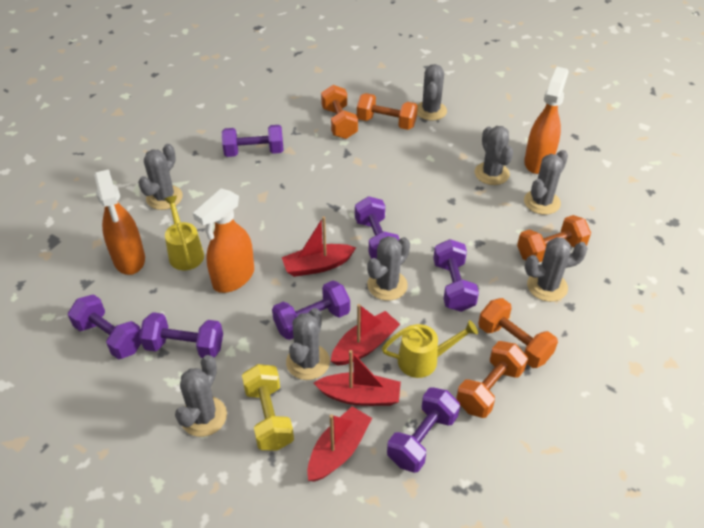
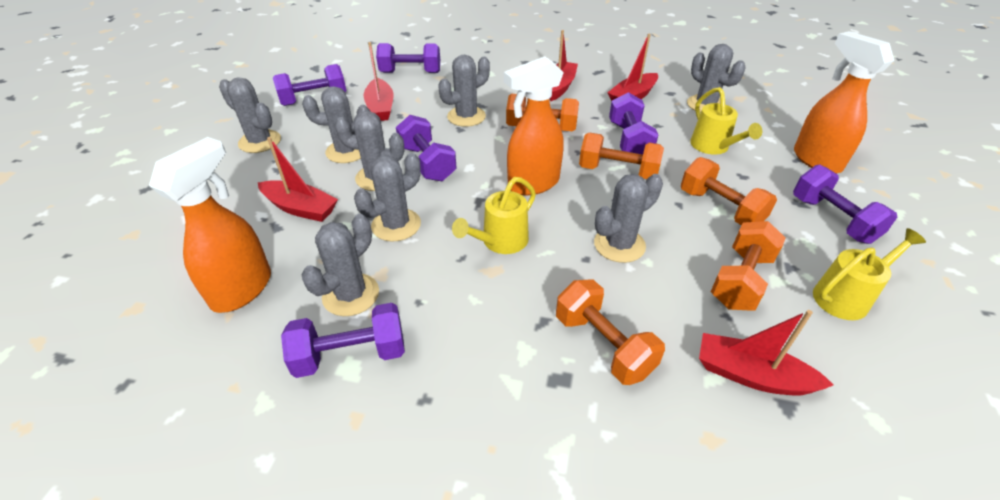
purple dumbbell: 7 -> 6
red boat: 4 -> 5
yellow dumbbell: 1 -> 0
yellow watering can: 2 -> 3

